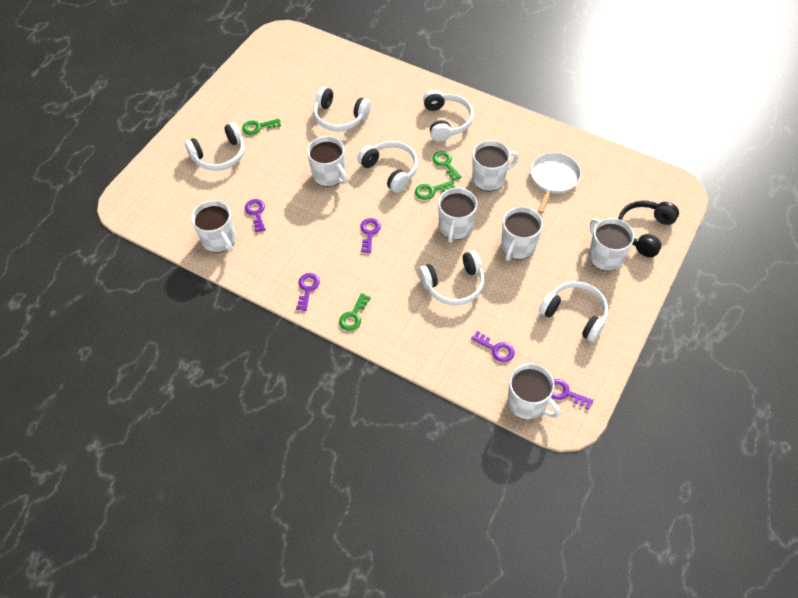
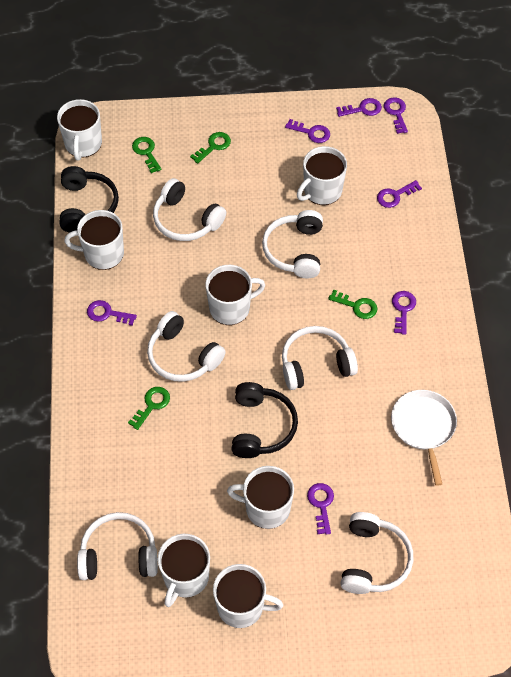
black headphones: 1 -> 2
purple key: 5 -> 7

